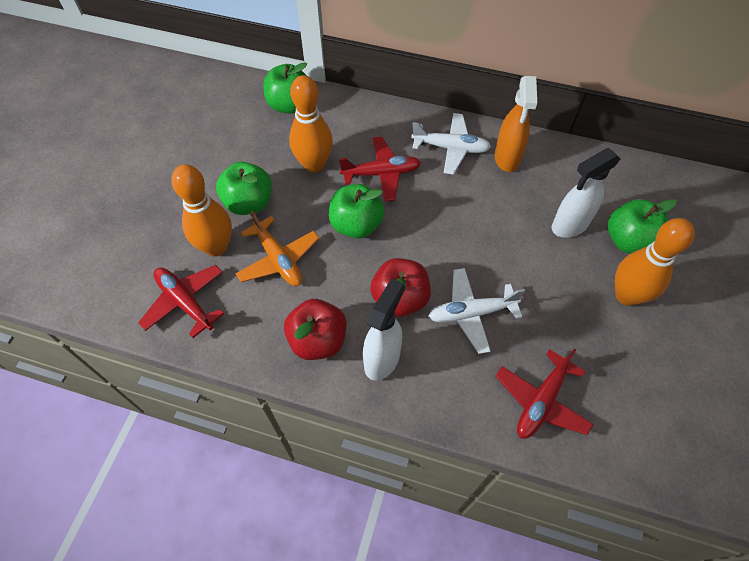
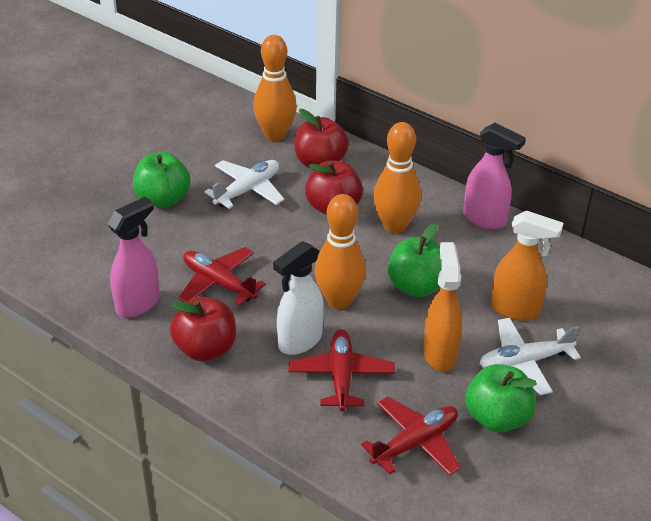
green apple: 4 -> 3
orange plane: 1 -> 0
orange spray bottle: 1 -> 2
pink spray bottle: 0 -> 2
red apple: 2 -> 3
white spray bottle: 2 -> 1

